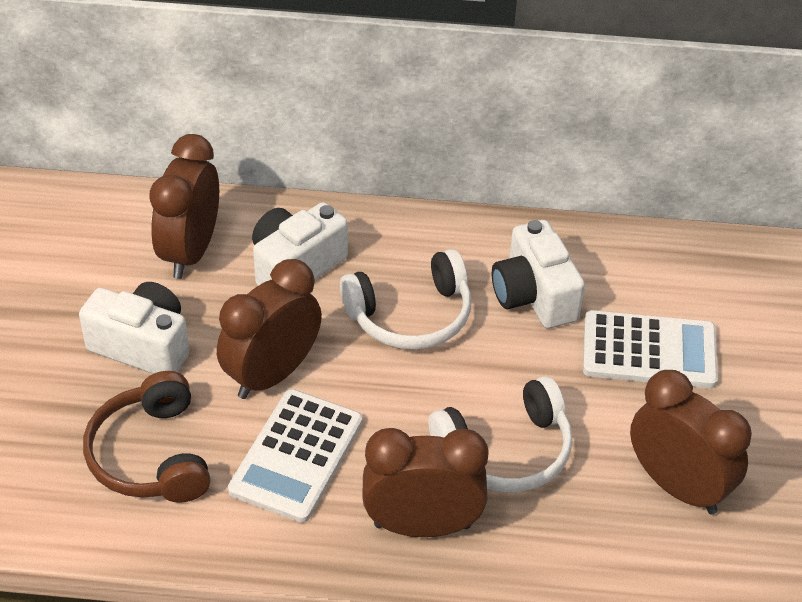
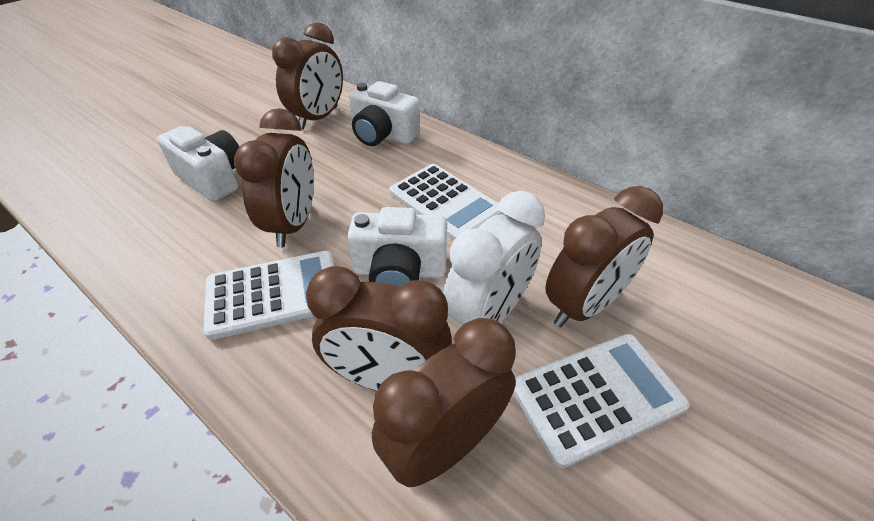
brown clock: 4 -> 5
brown headphones: 1 -> 0
white calculator: 2 -> 3
white clock: 0 -> 1
white headphones: 2 -> 0

